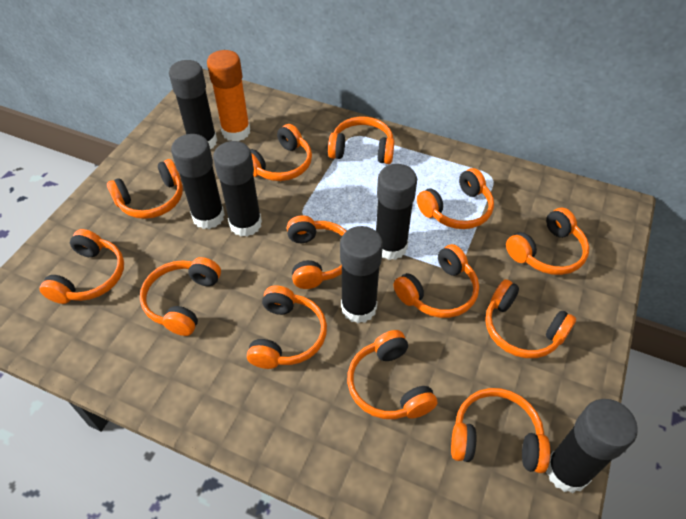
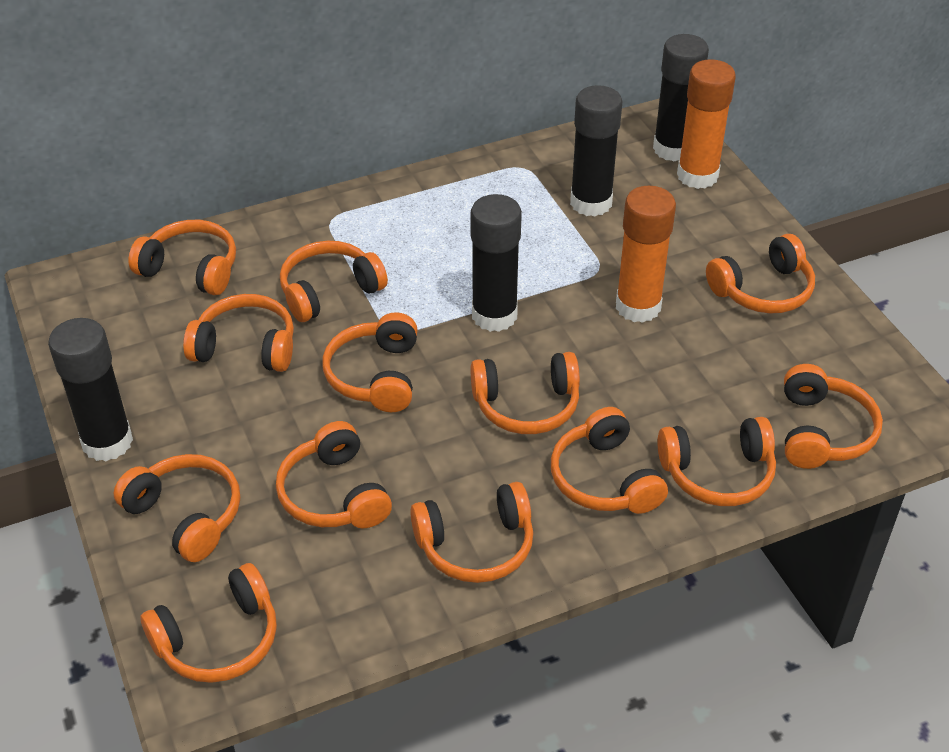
black glue stick: 6 -> 4
orange glue stick: 1 -> 2

